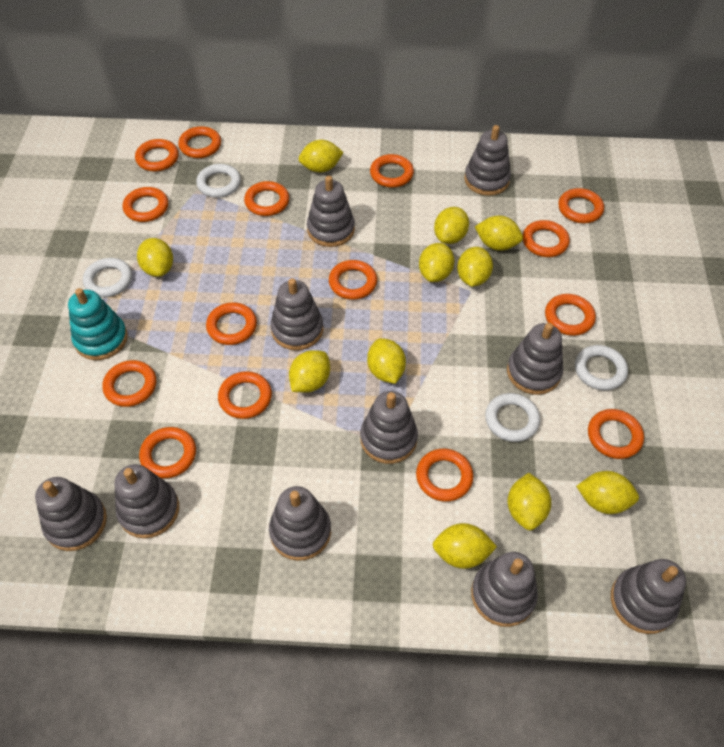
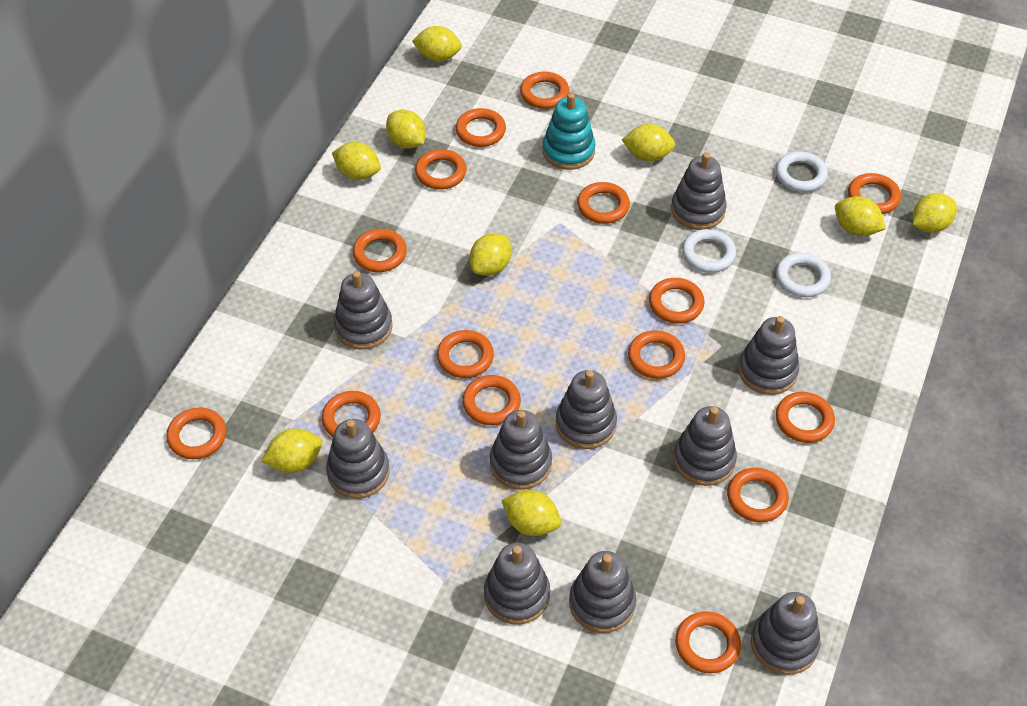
white ring: 4 -> 3
yellow lemon: 11 -> 9

